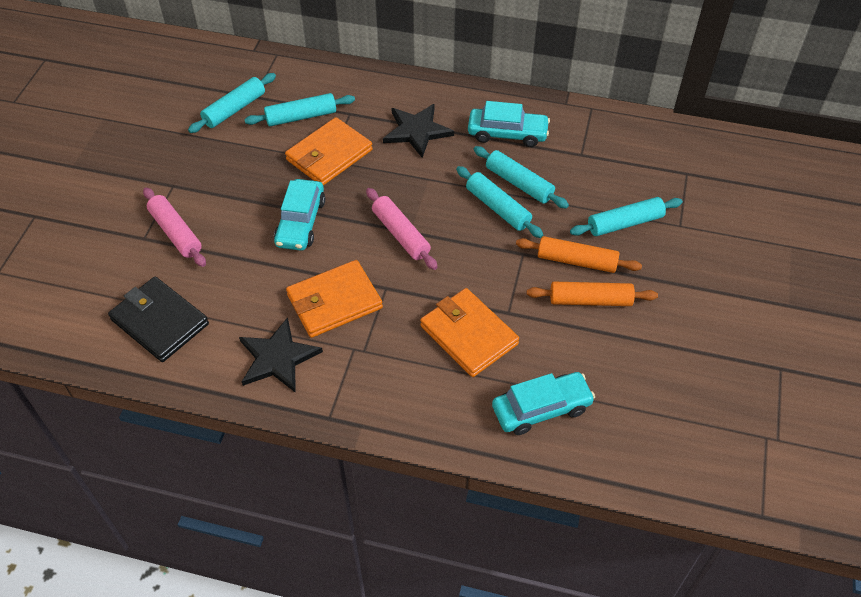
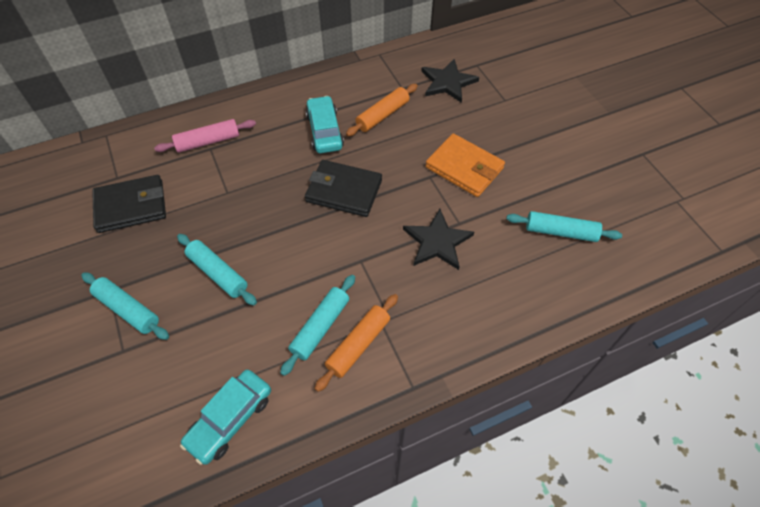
black wallet: 1 -> 2
orange wallet: 3 -> 1
pink rolling pin: 2 -> 1
turquoise car: 3 -> 2
turquoise rolling pin: 5 -> 4

